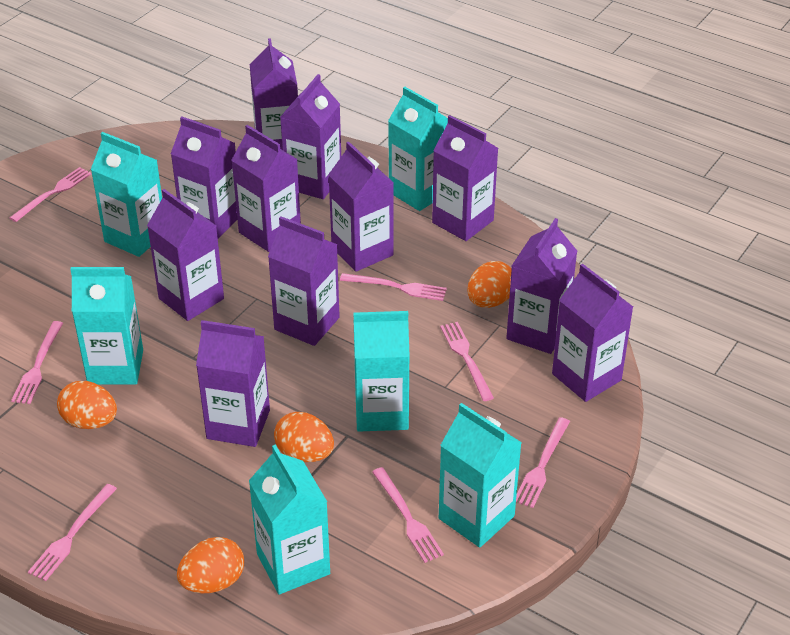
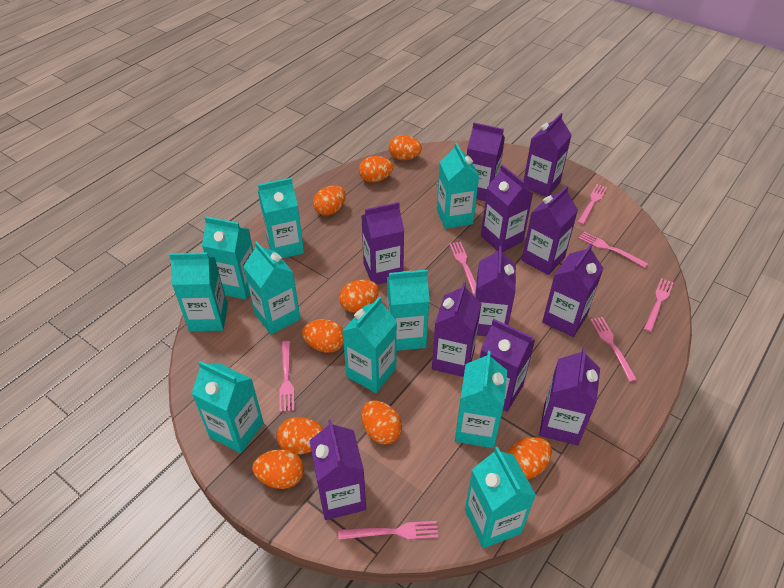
orange egg: 4 -> 9
turquoise carton: 6 -> 10

